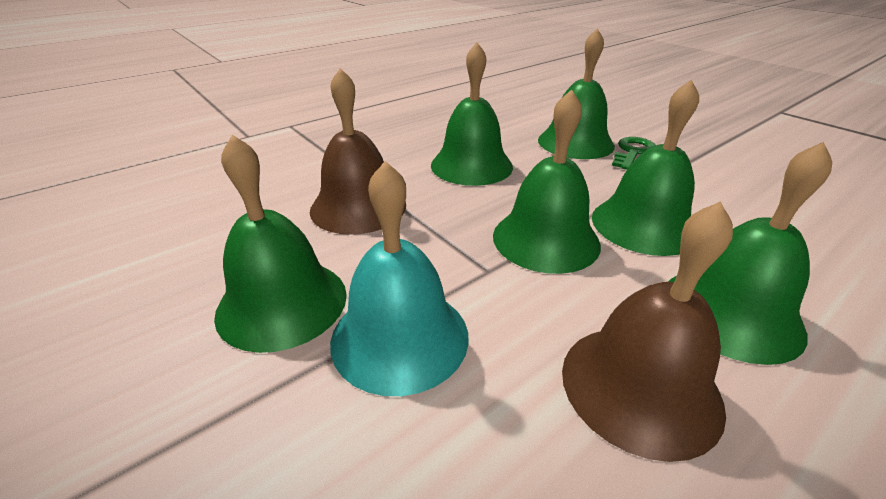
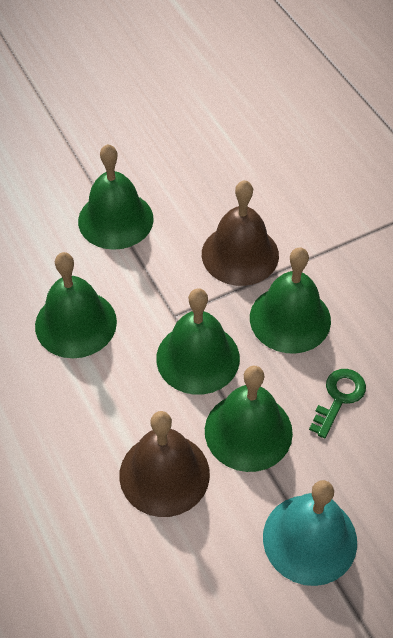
green bell: 6 -> 5

